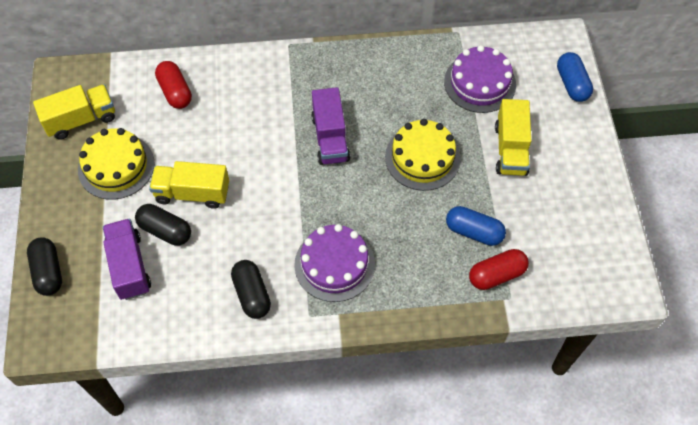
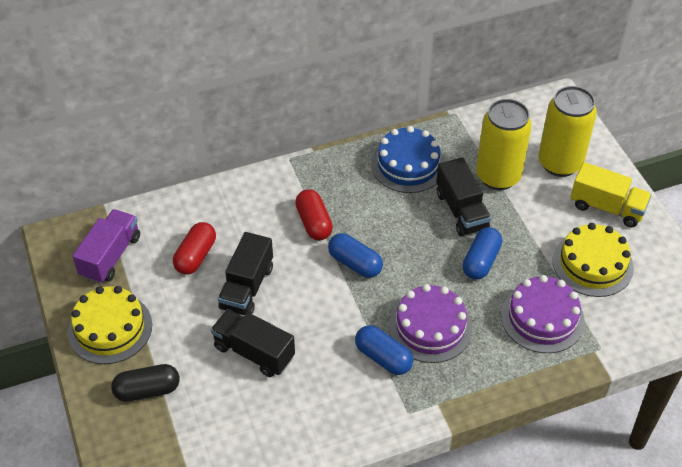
black capsule: 3 -> 1
black truck: 0 -> 3
blue cake: 0 -> 1
blue capsule: 2 -> 3
purple truck: 2 -> 1
yellow can: 0 -> 2
yellow truck: 3 -> 1

